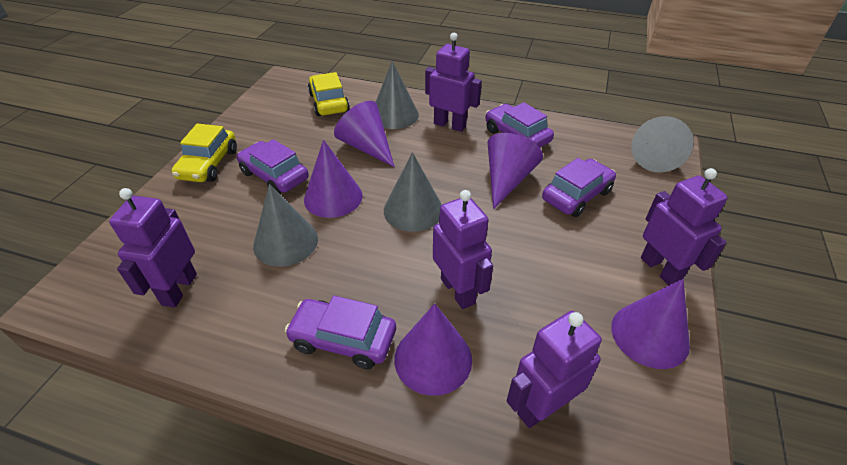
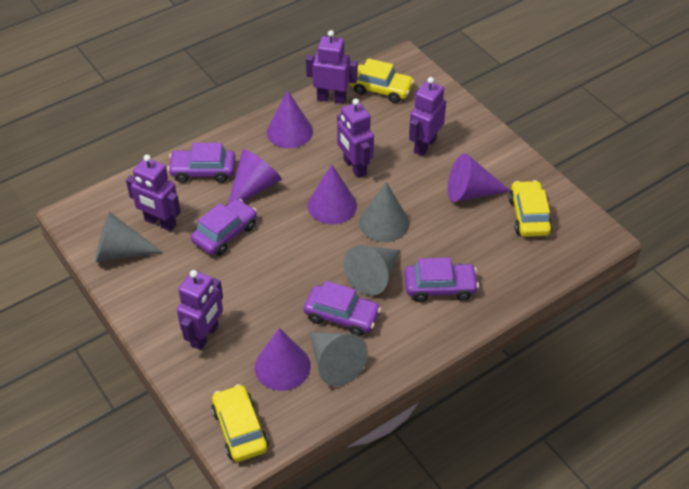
yellow car: 2 -> 3

